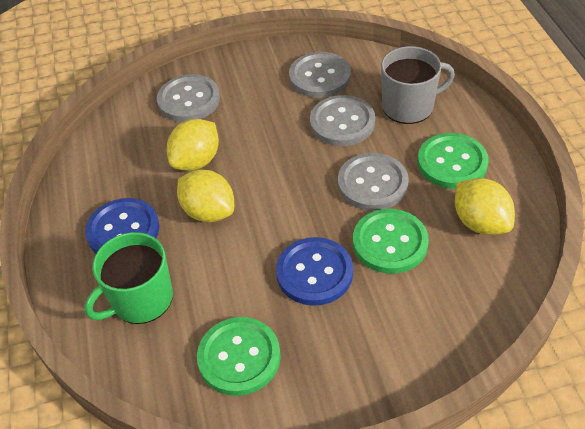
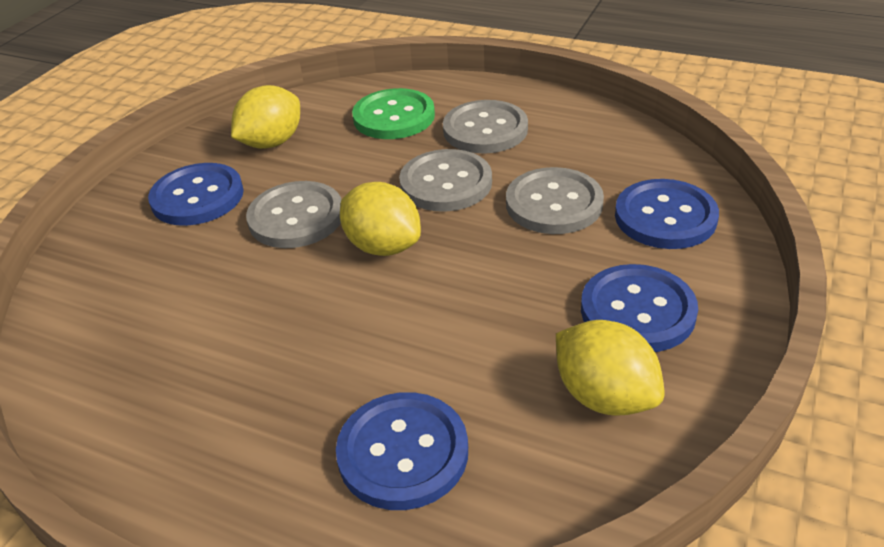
blue button: 2 -> 4
green button: 3 -> 1
green mug: 1 -> 0
grey mug: 1 -> 0

